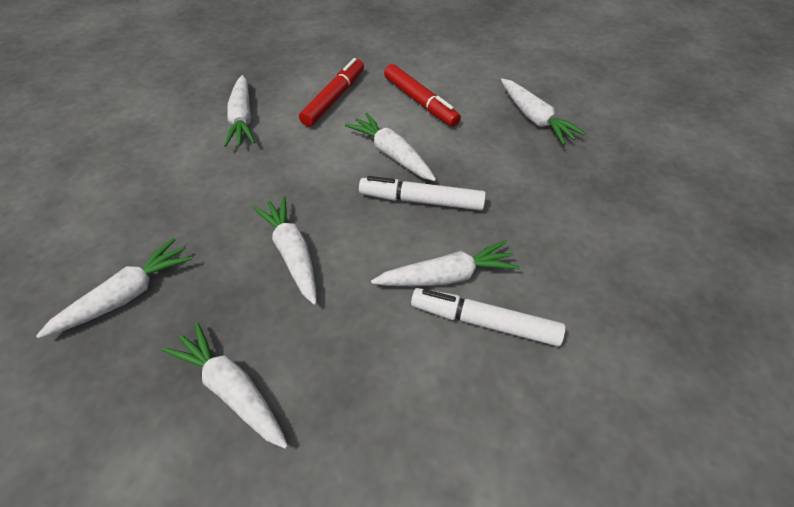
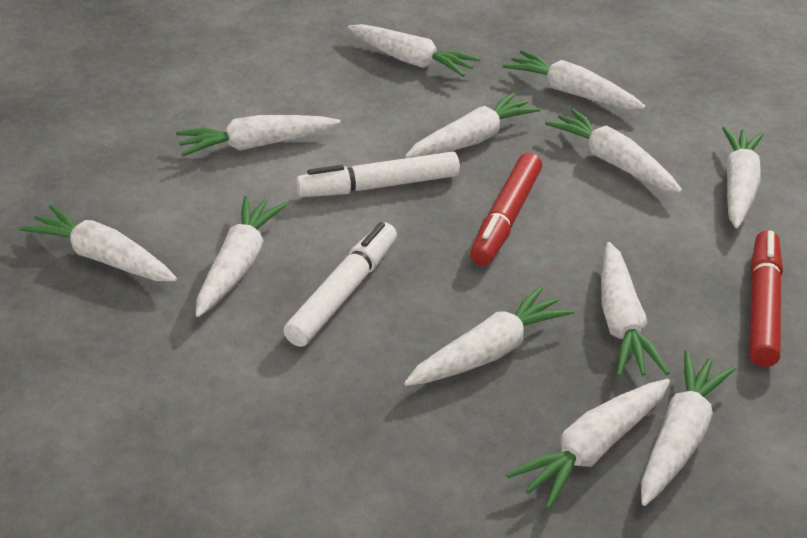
white carrot: 7 -> 12

